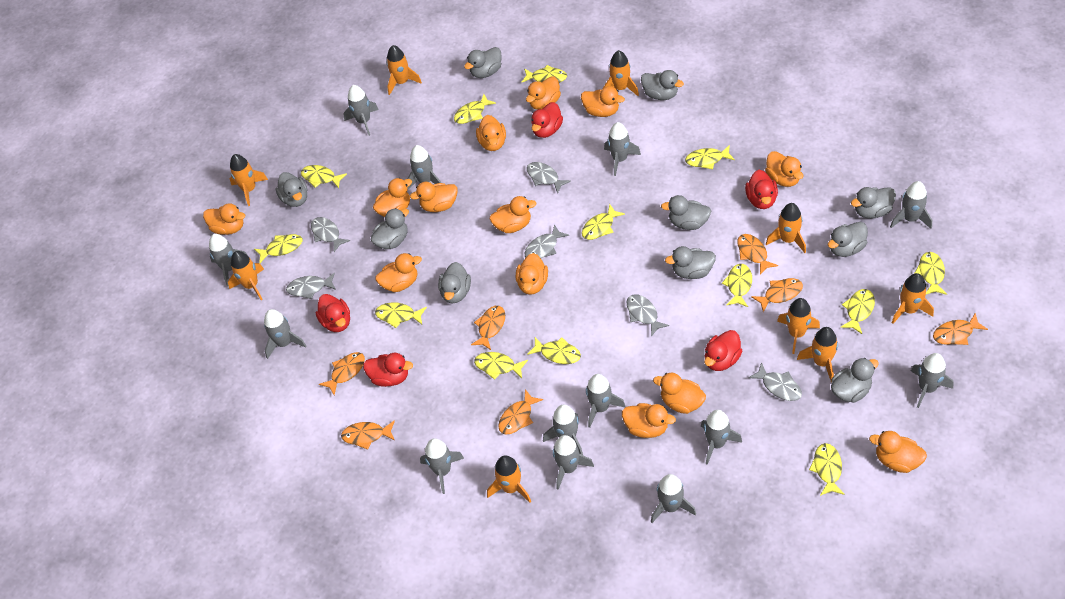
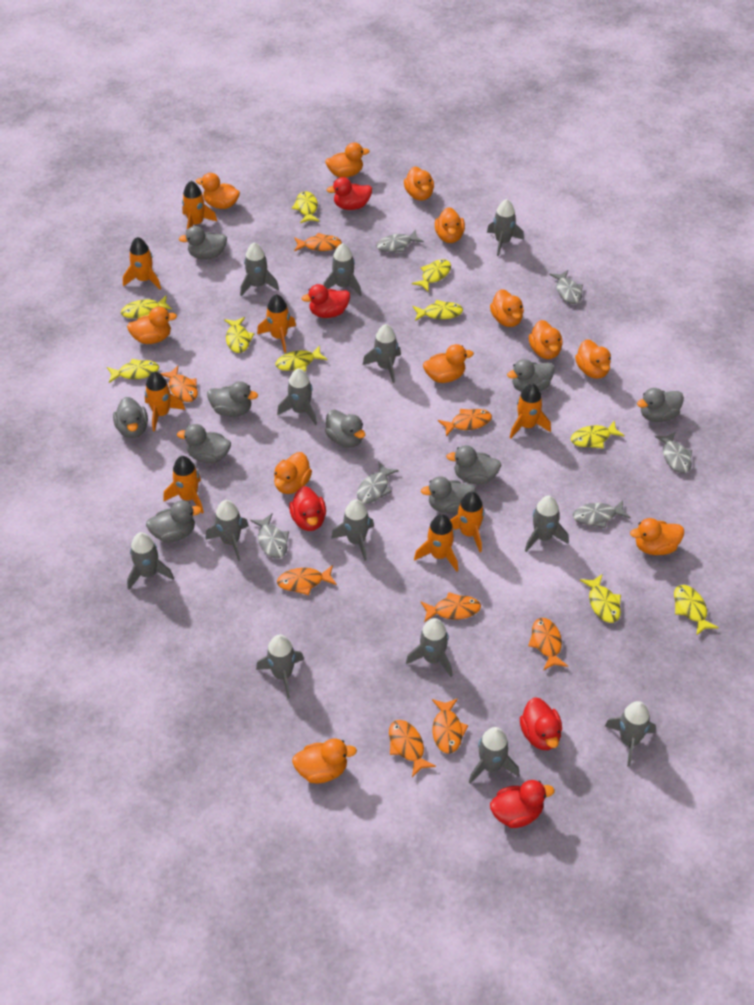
orange duck: 13 -> 12
orange fish: 7 -> 8
orange rocket: 9 -> 8
yellow fish: 13 -> 10

